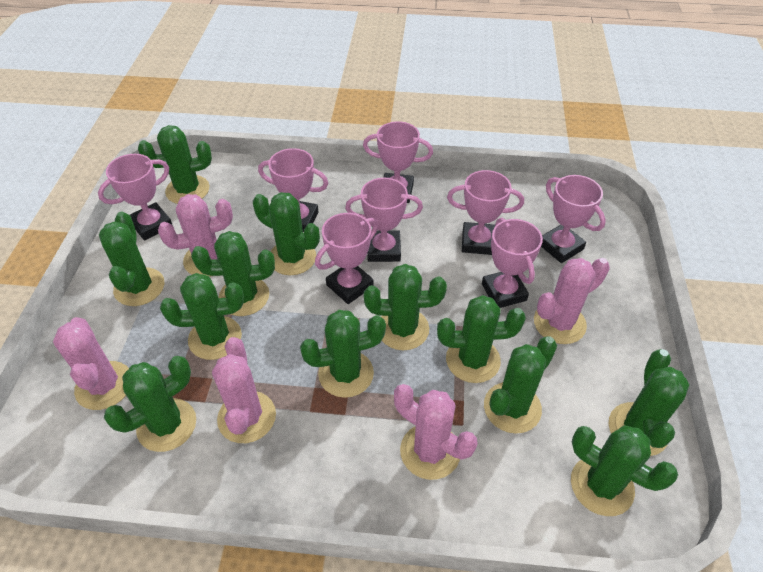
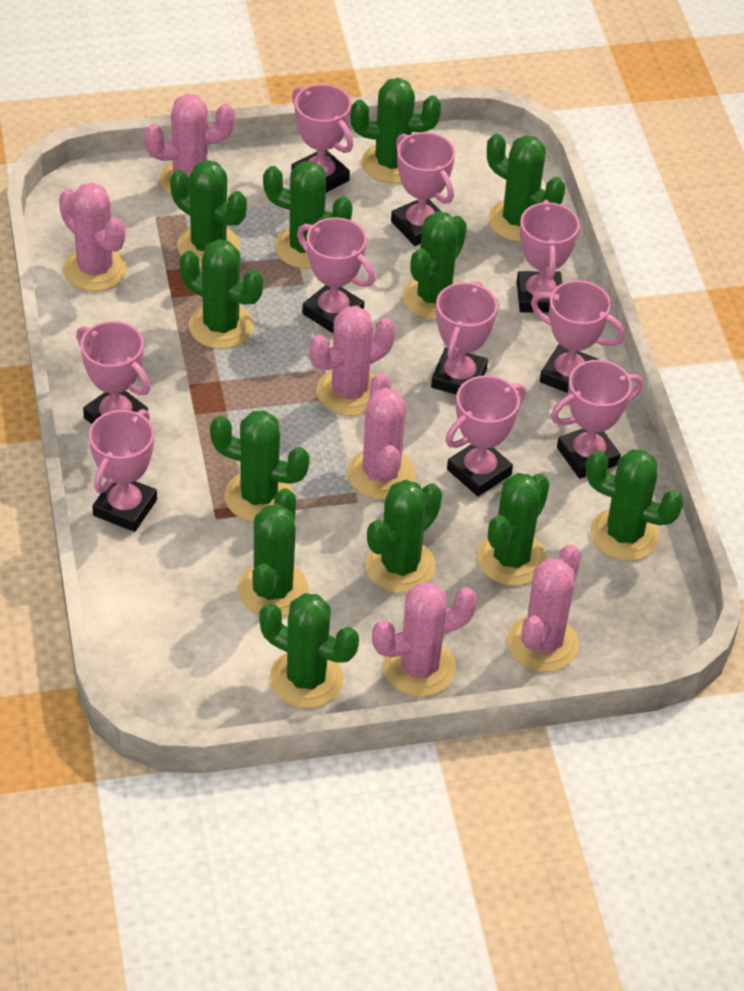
pink cactus: 5 -> 6
pink trophy: 8 -> 10

